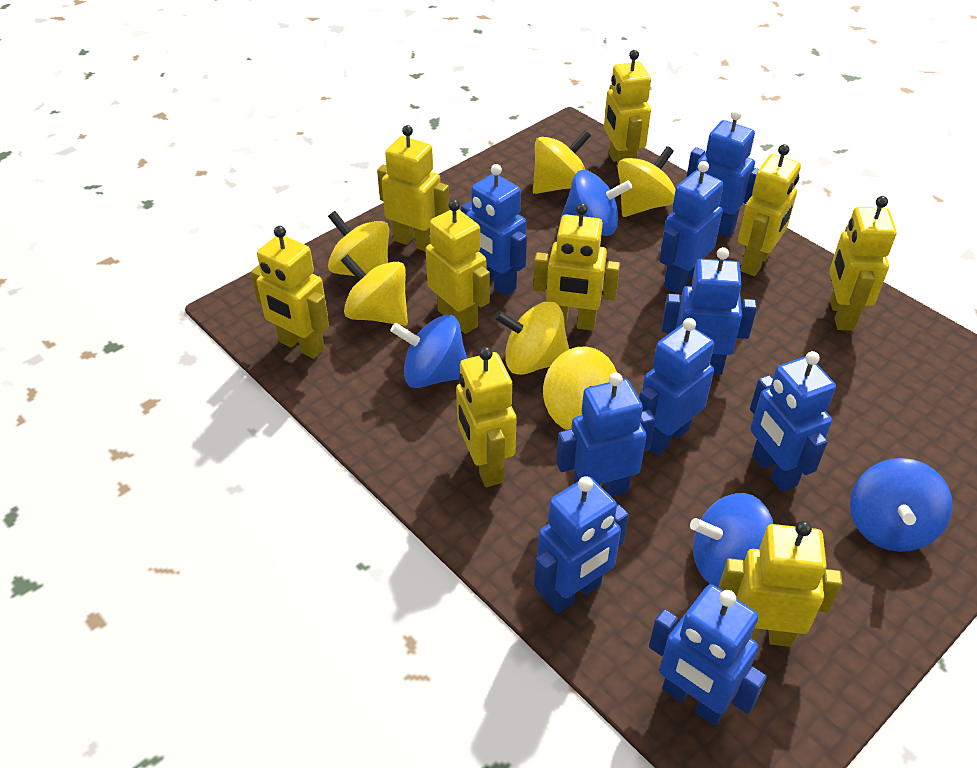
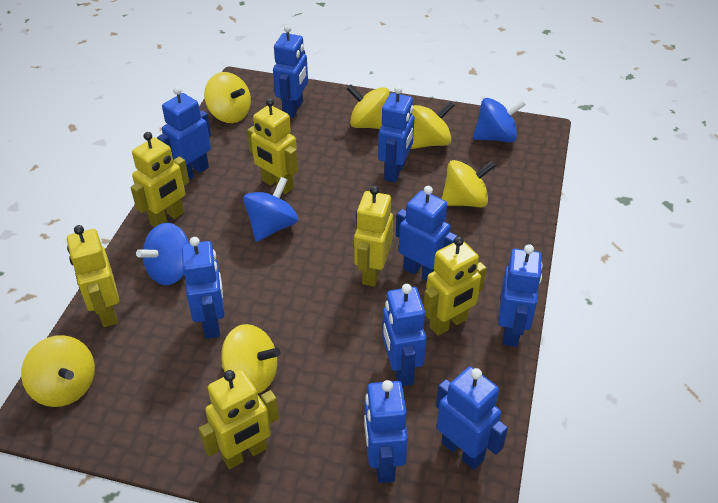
blue spinning top: 4 -> 3
yellow robot: 9 -> 6

